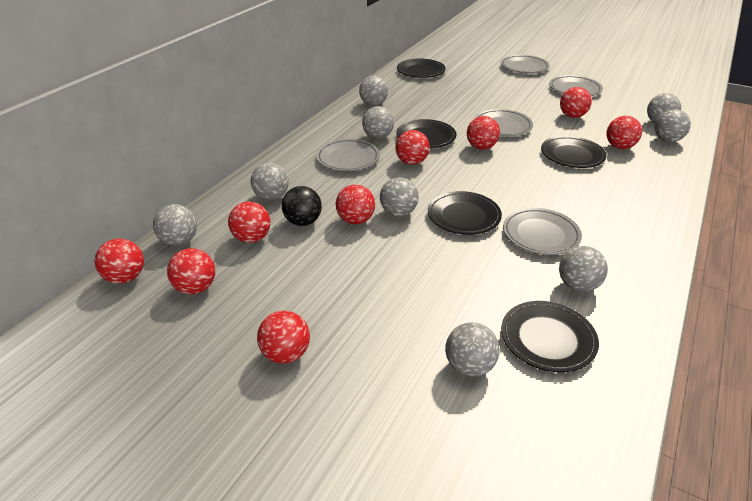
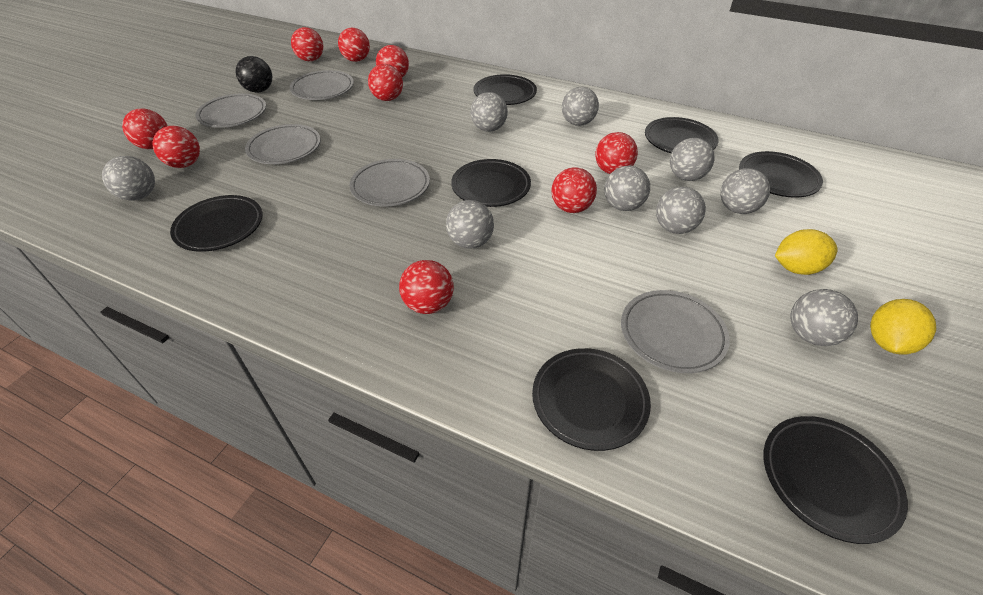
black plate: 5 -> 7
yellow lemon: 0 -> 2

